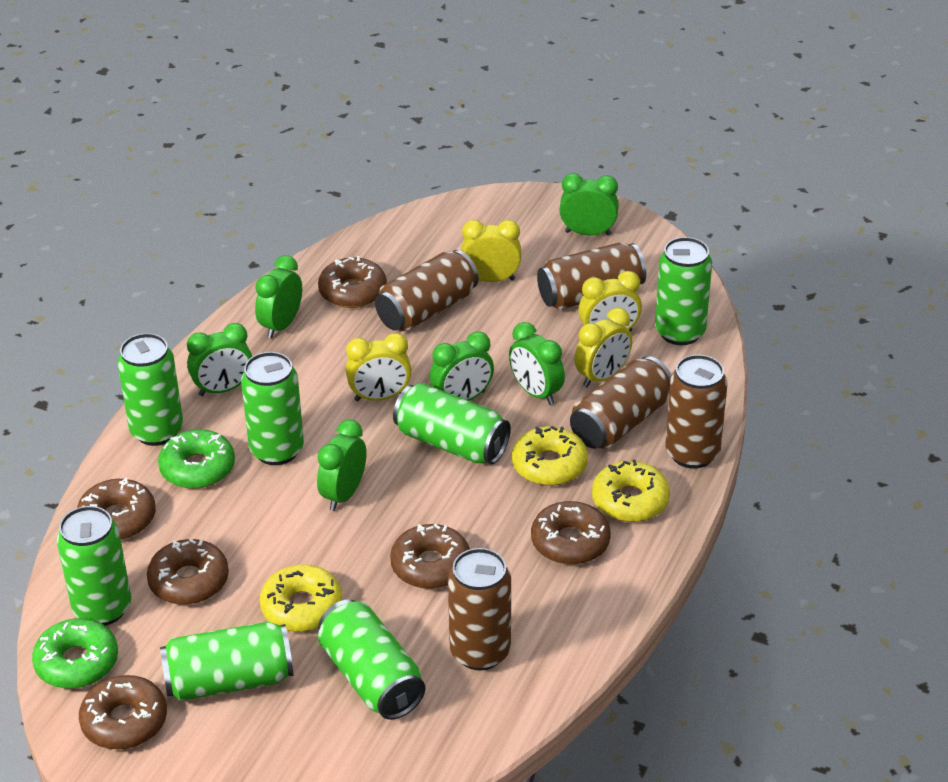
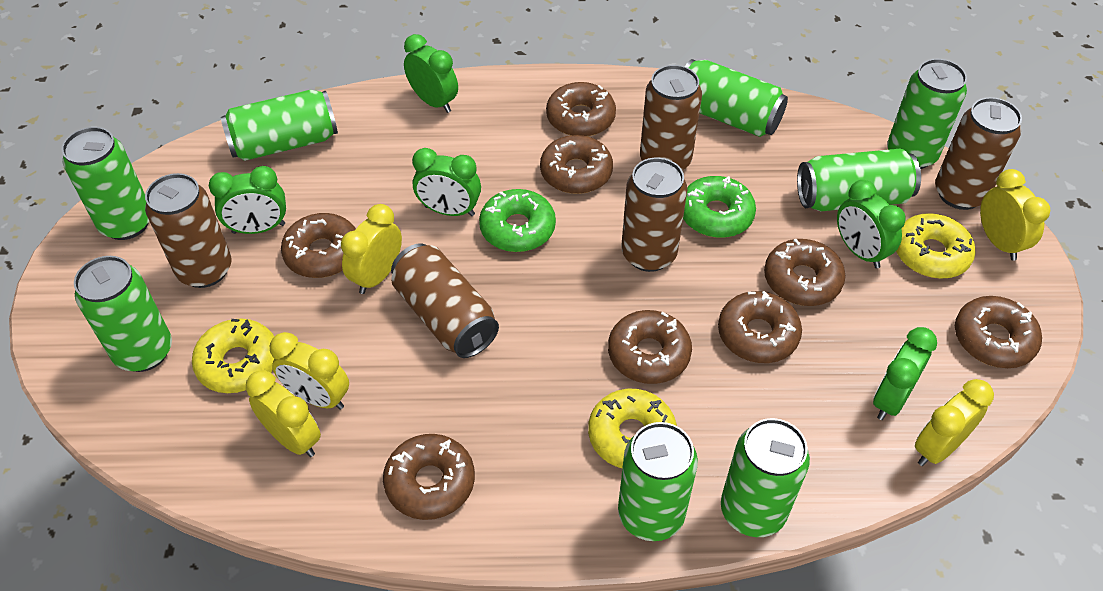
brown donut: 6 -> 8
green can: 7 -> 8
green clock: 6 -> 5
yellow clock: 4 -> 5

